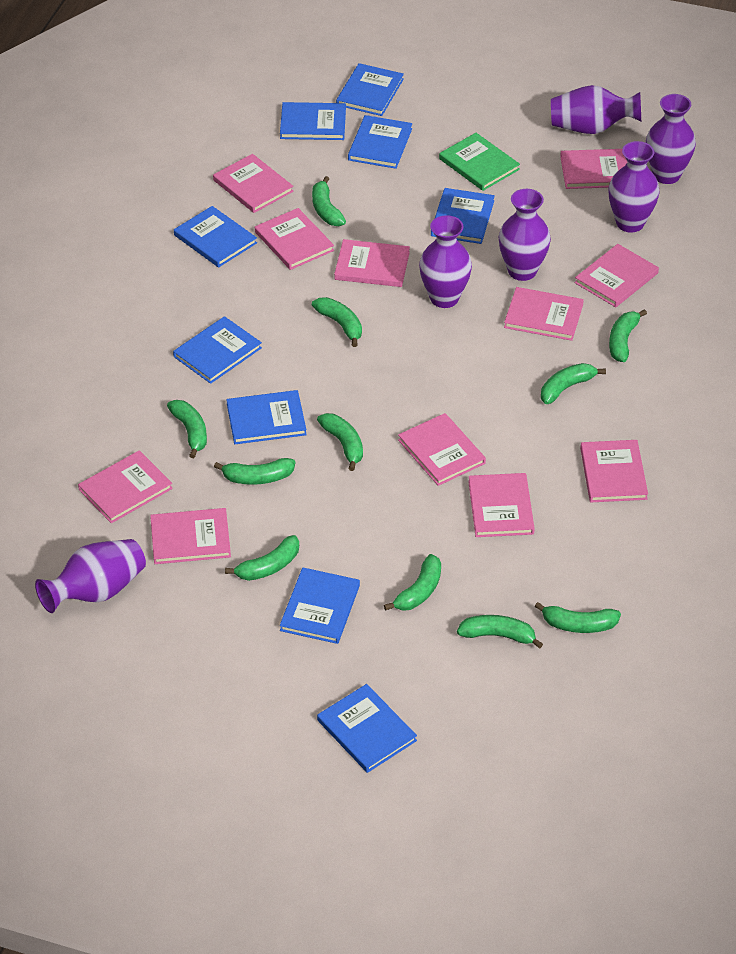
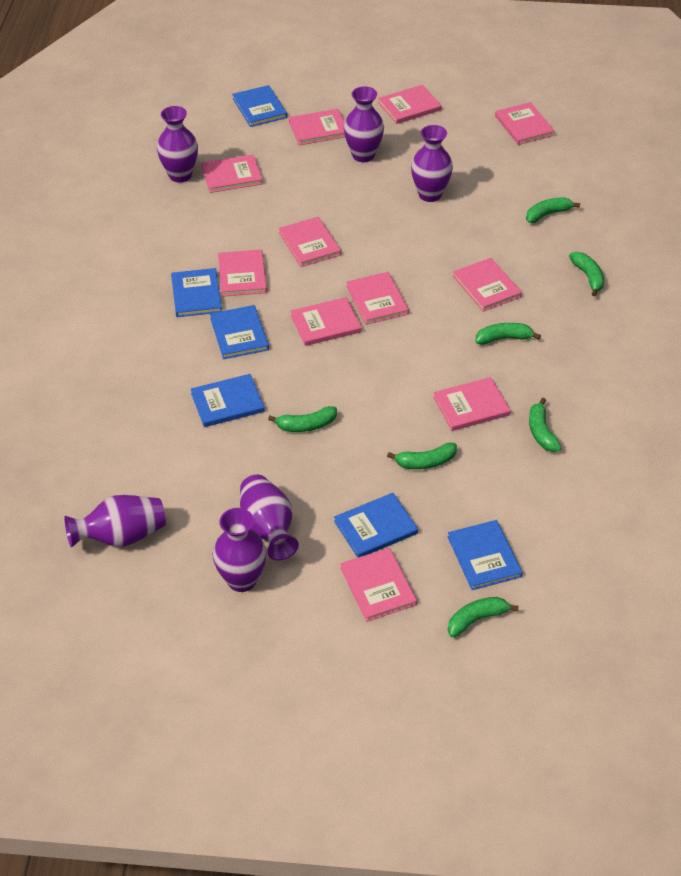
blue book: 9 -> 6
green banana: 11 -> 7
green book: 1 -> 0

